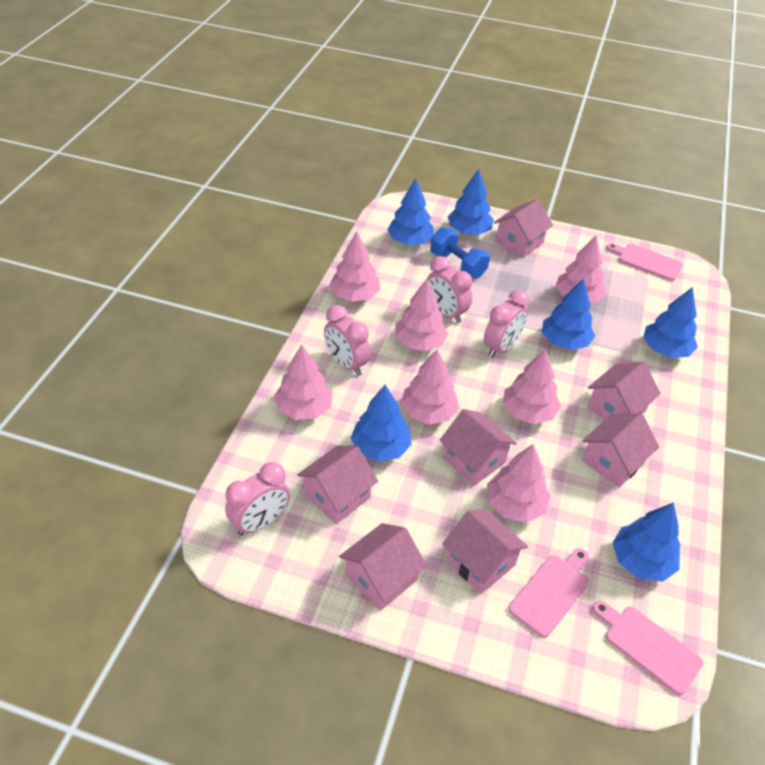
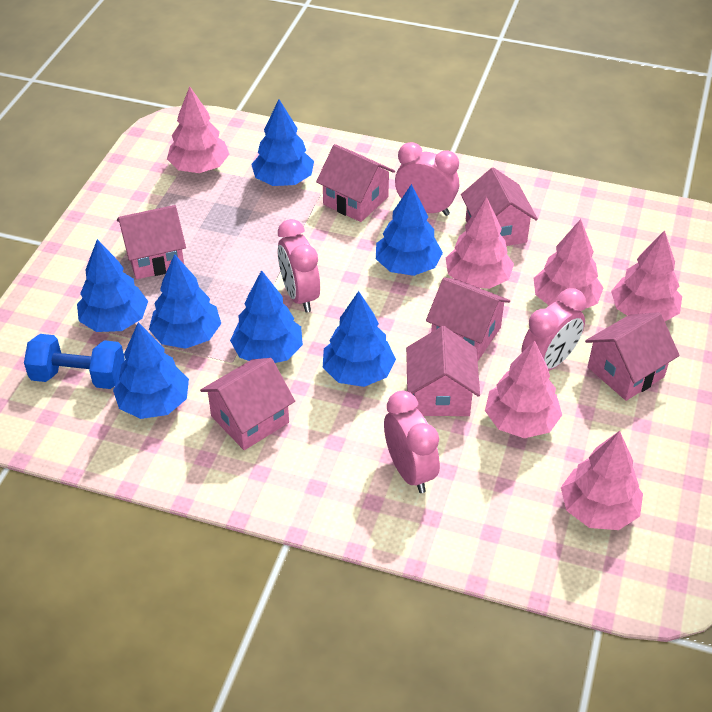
blue tree: 6 -> 7
pink cutting board: 3 -> 0
pink tree: 7 -> 6

